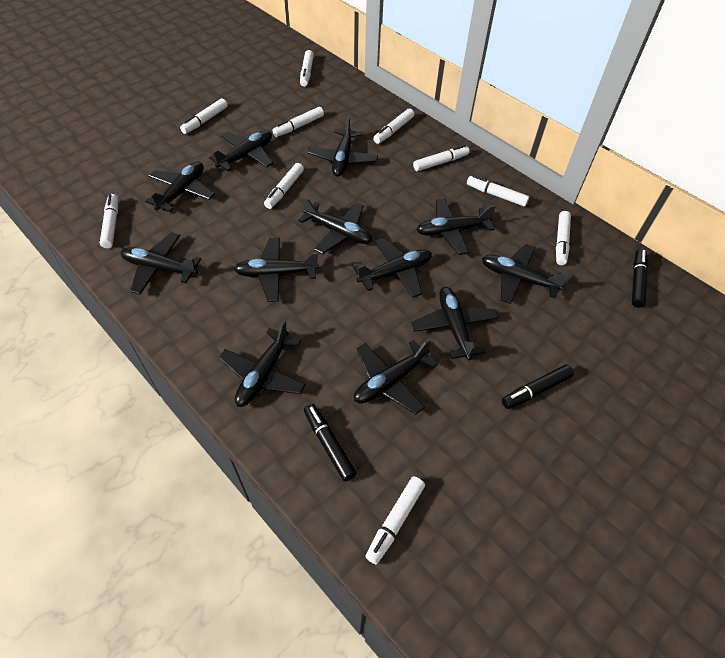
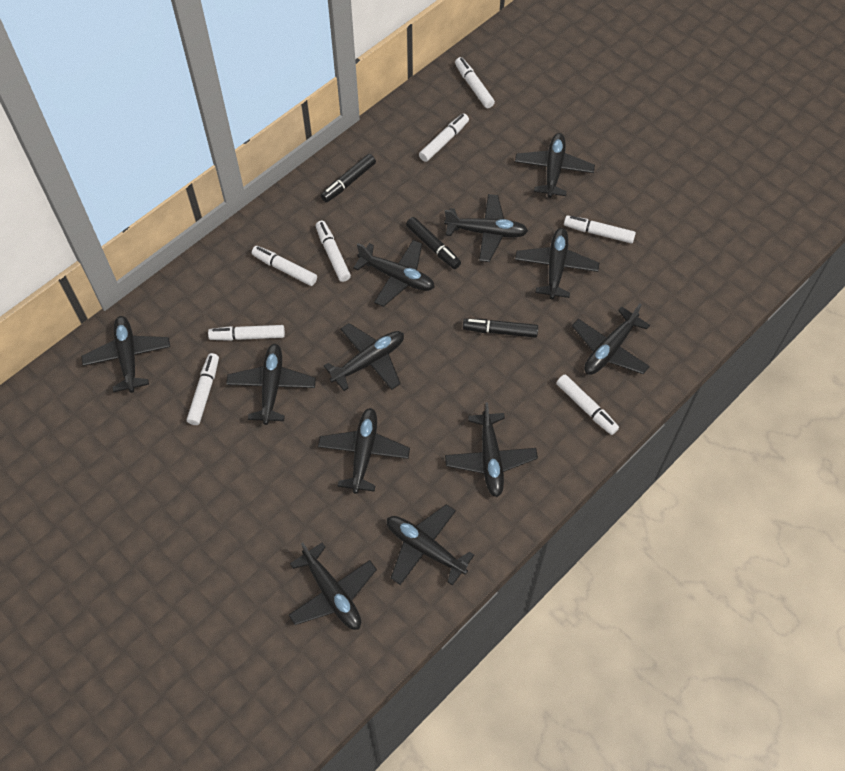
white marker: 10 -> 8

